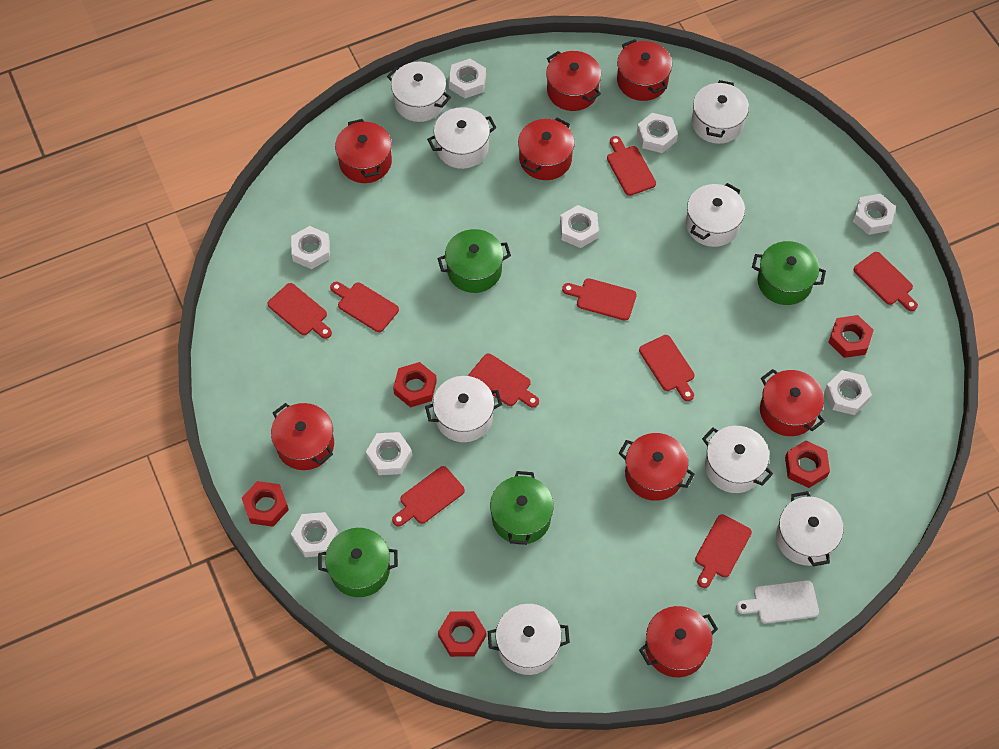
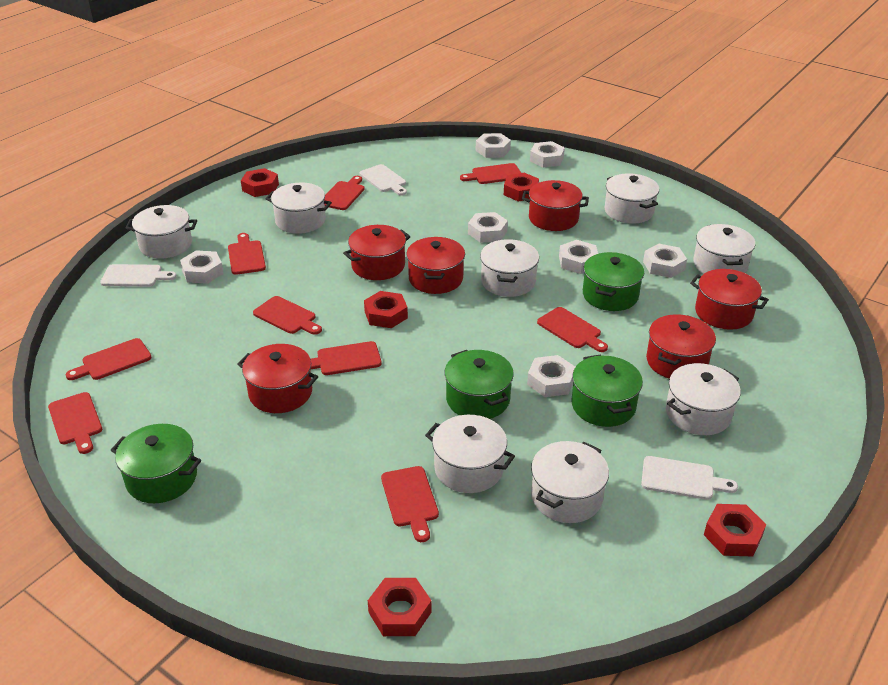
red pot: 8 -> 6
white cutting board: 1 -> 3
white nut: 8 -> 7

